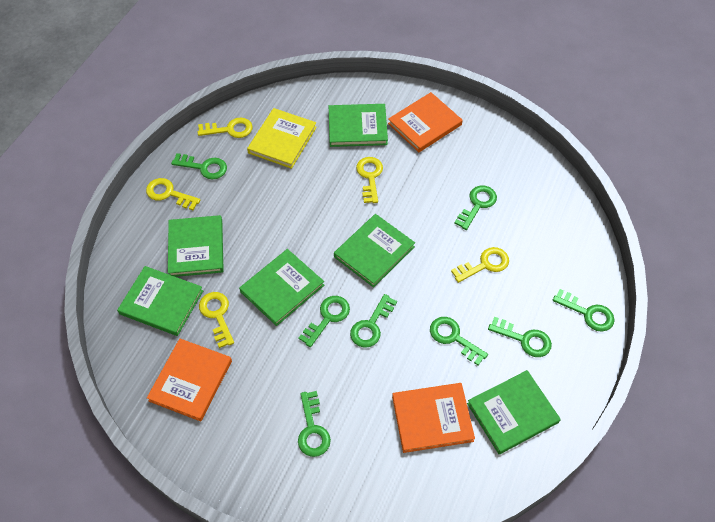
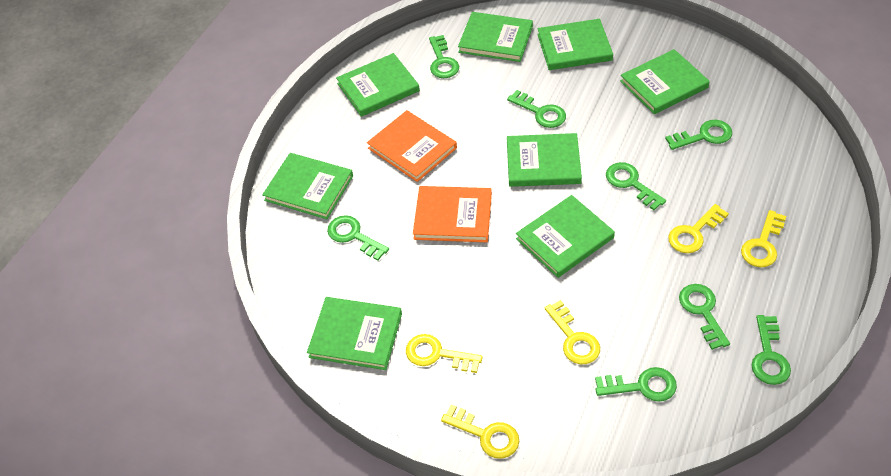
green book: 6 -> 8
orange book: 3 -> 2
yellow book: 1 -> 0

